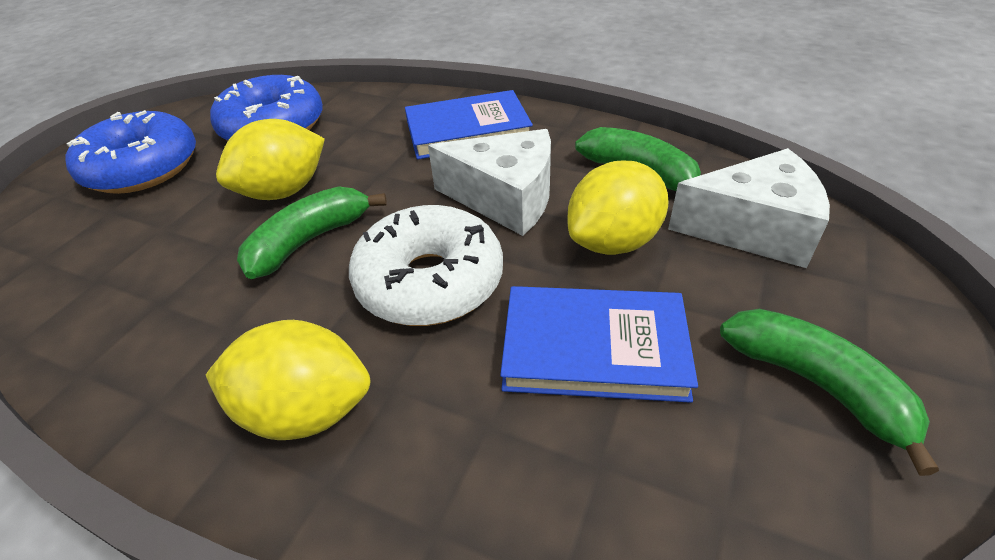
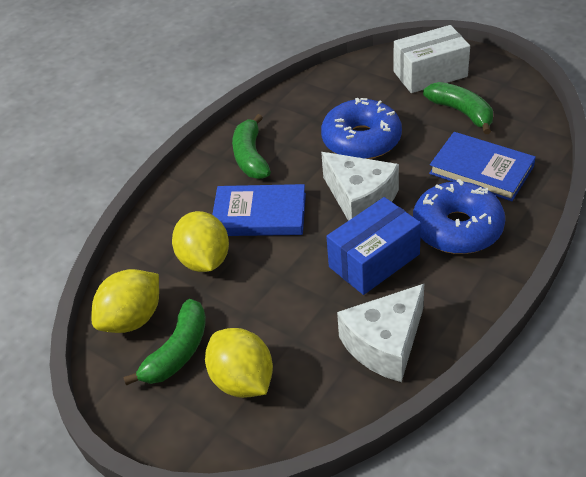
blue box: 0 -> 1
white box: 0 -> 1
white donut: 1 -> 0

